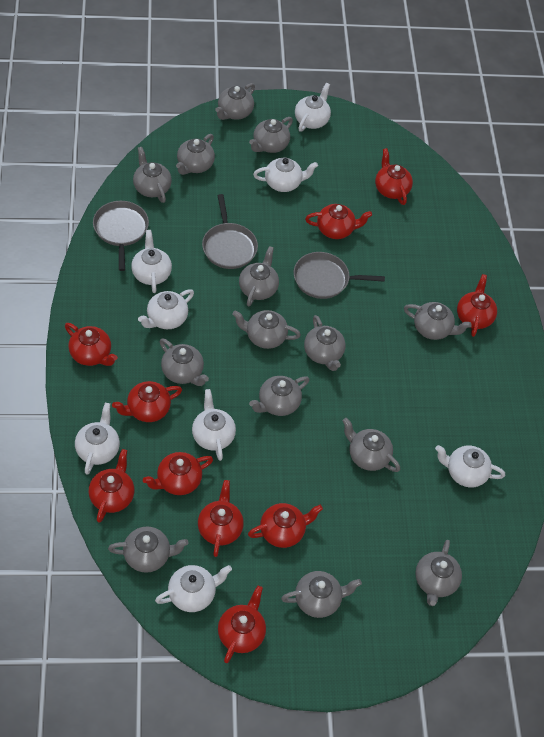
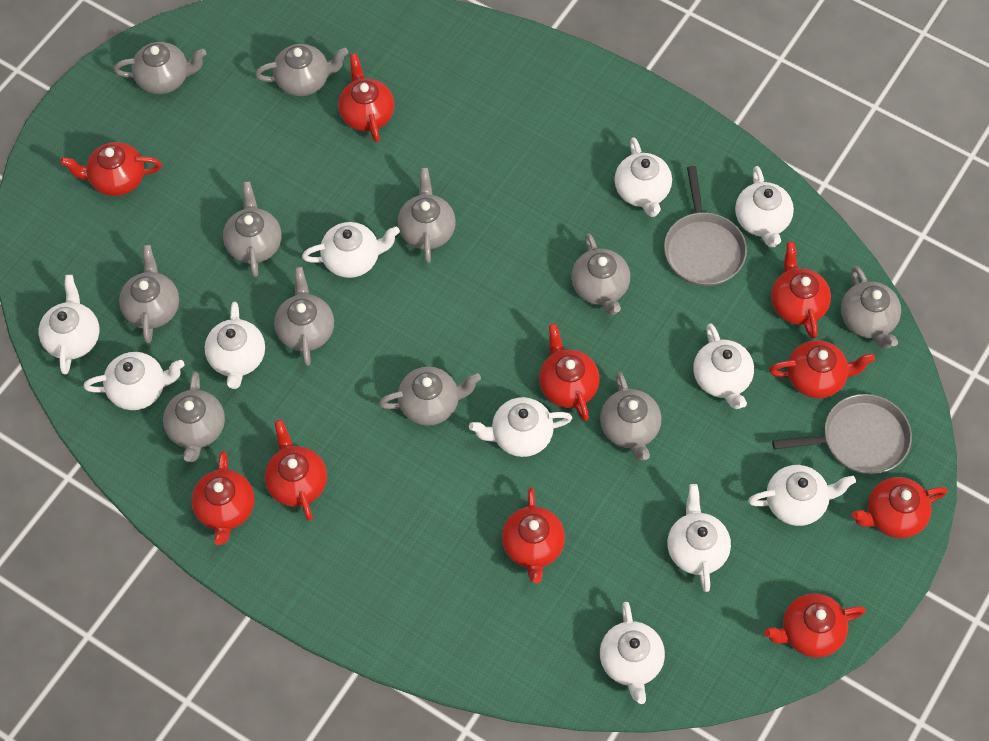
grey pan: 3 -> 2
grey teapot: 14 -> 11
white teapot: 8 -> 11

